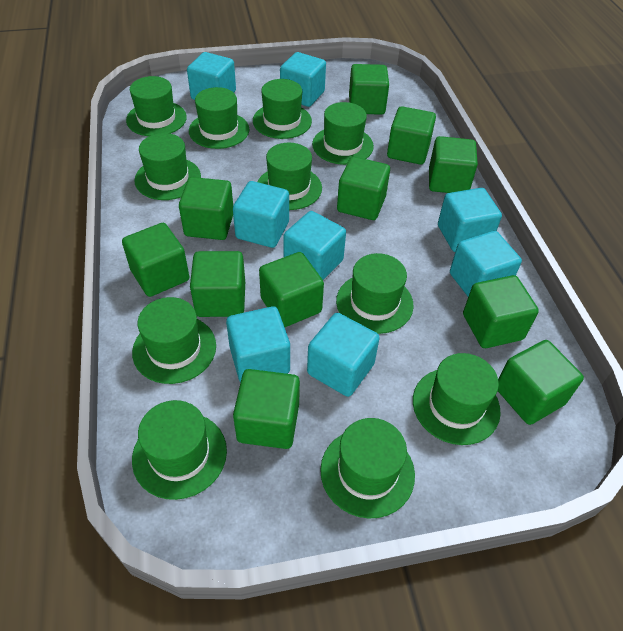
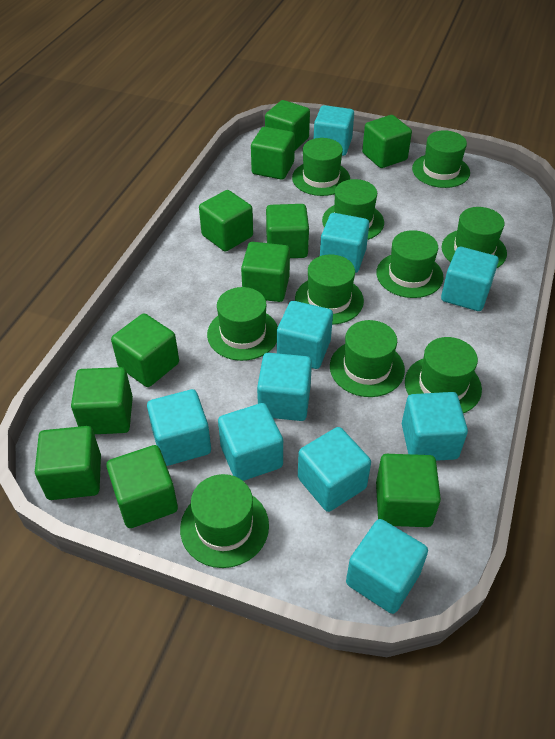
green hat: 11 -> 10
turquoise cube: 8 -> 10

